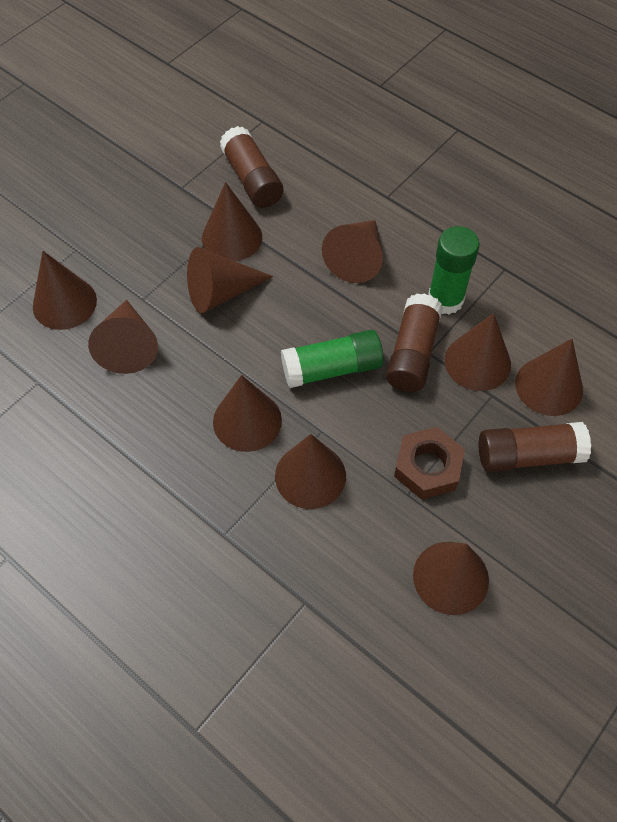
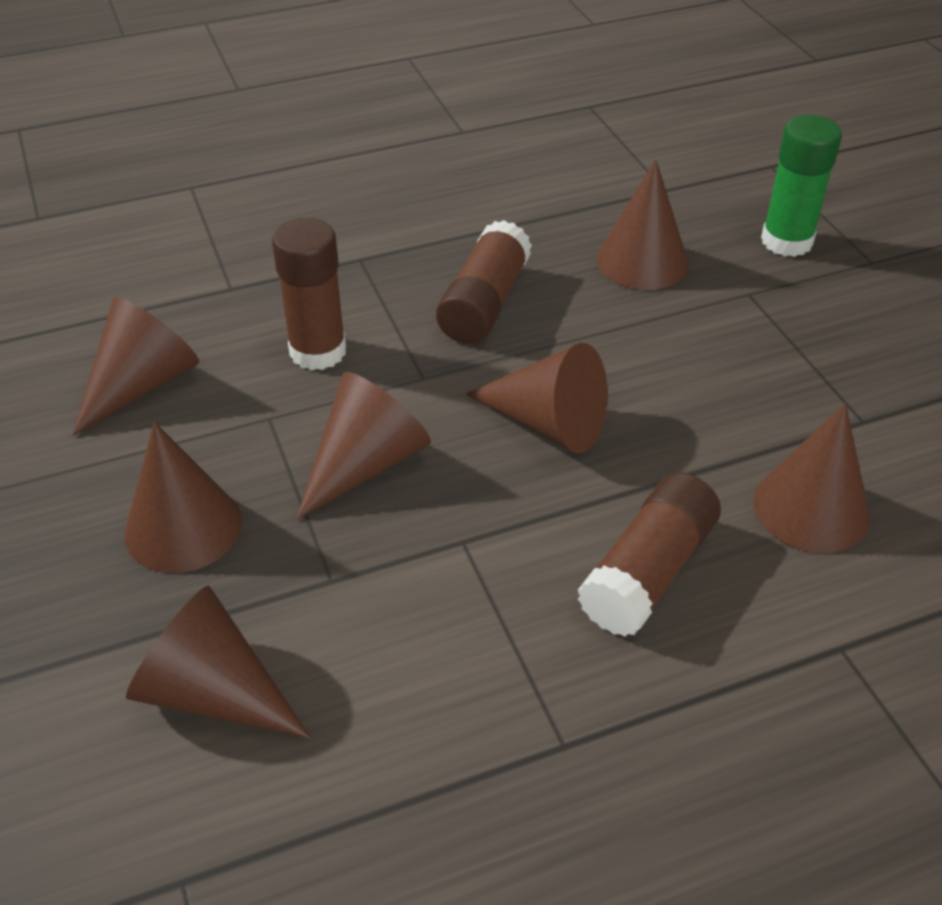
brown cone: 10 -> 7
brown nut: 1 -> 0
green glue stick: 2 -> 1

